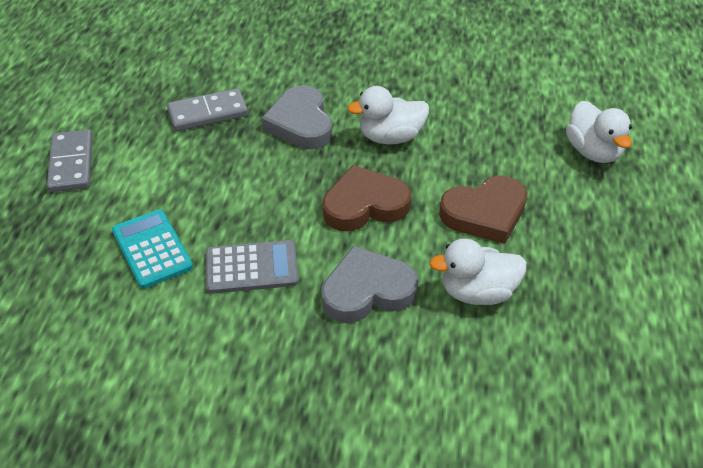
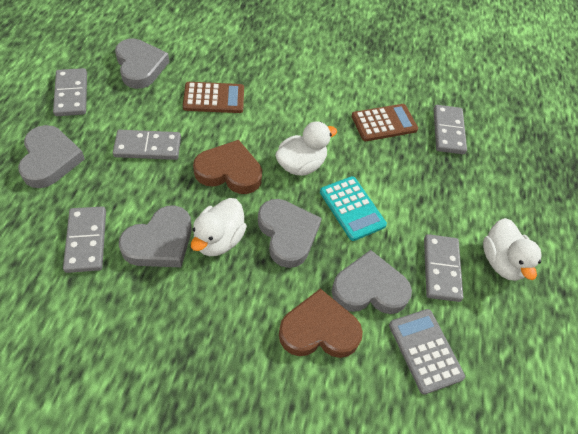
brown calculator: 0 -> 2
grey domino: 2 -> 5
grey heart: 2 -> 5

